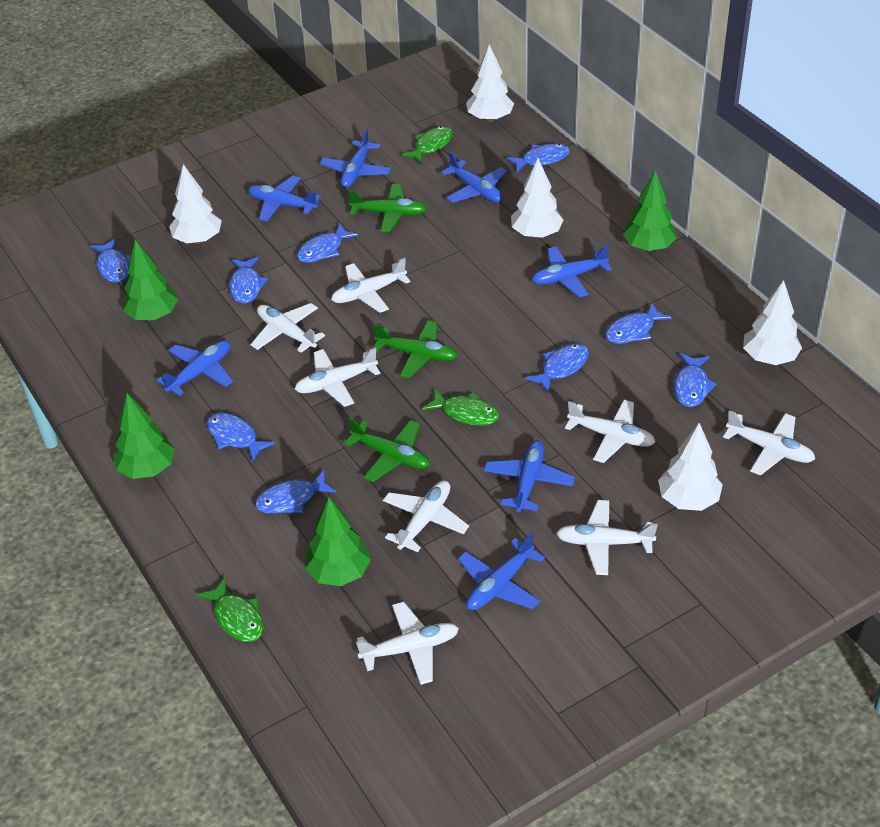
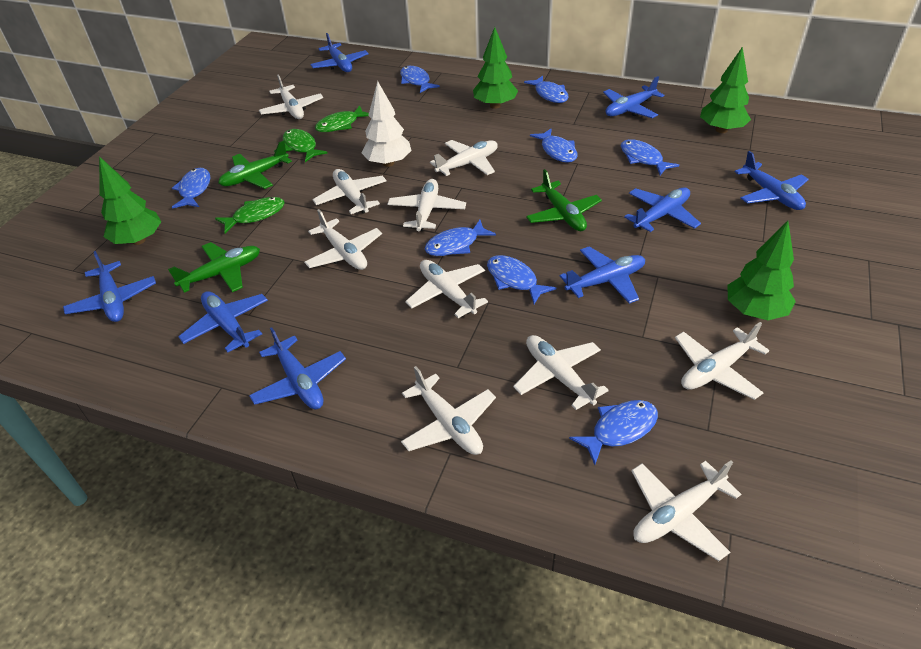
blue fish: 9 -> 8
blue plane: 7 -> 8
white plane: 8 -> 10
white tree: 5 -> 1

